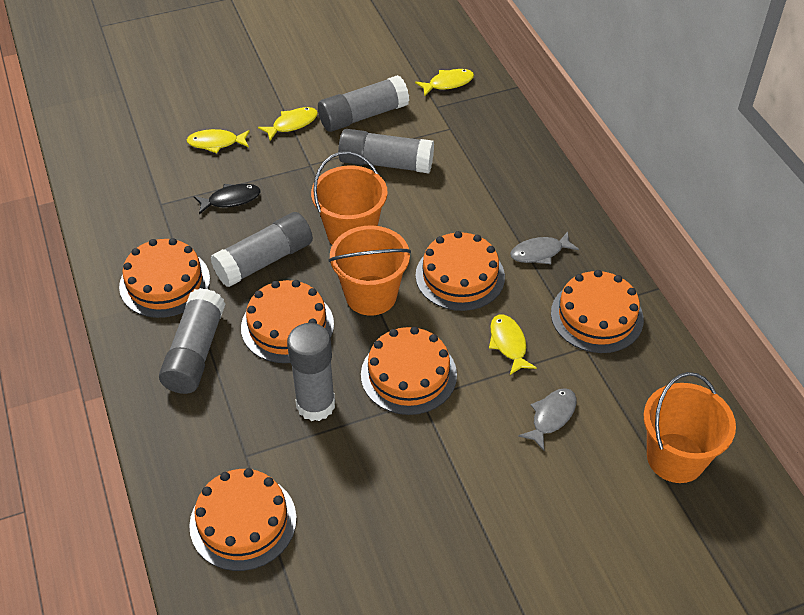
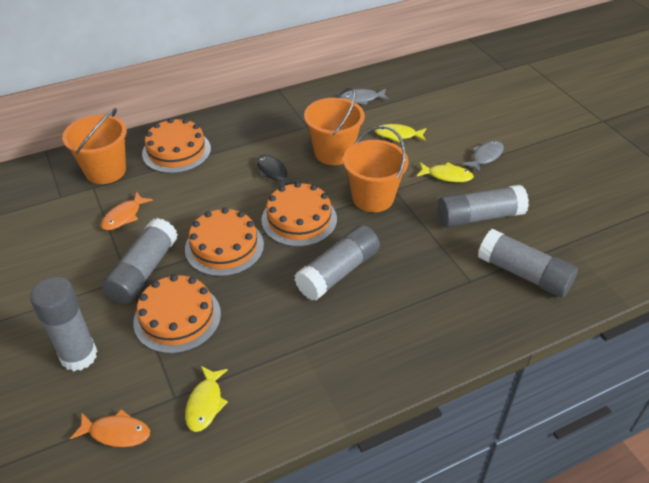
orange cake: 6 -> 4
orange fish: 0 -> 2
yellow fish: 4 -> 3

